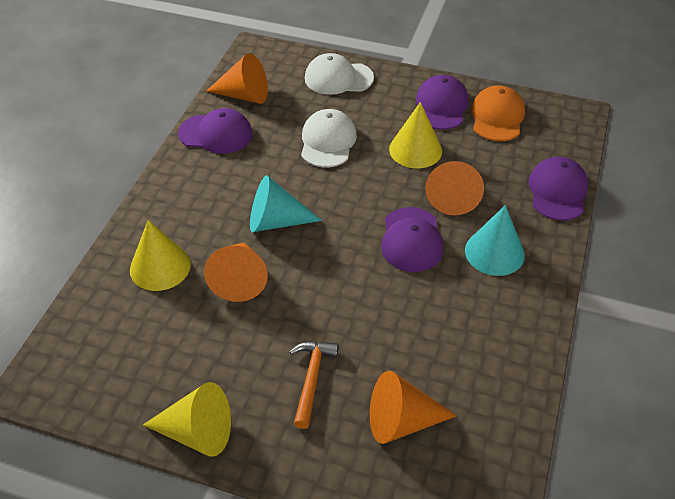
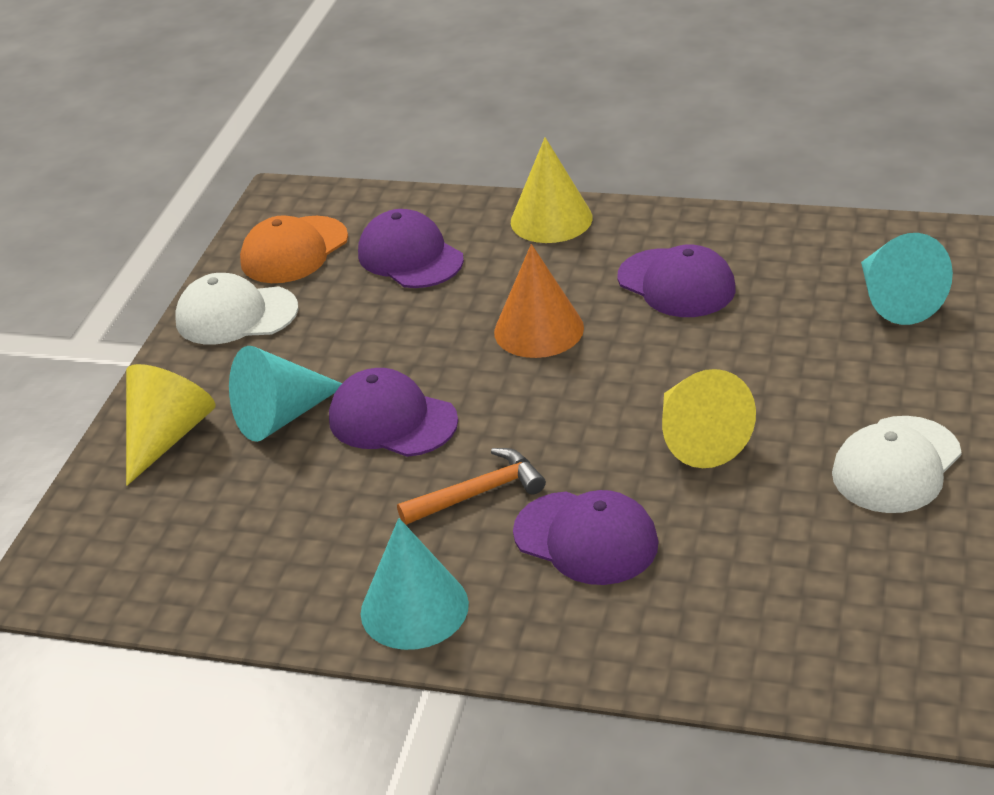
orange cone: 4 -> 1
turquoise cone: 2 -> 3

